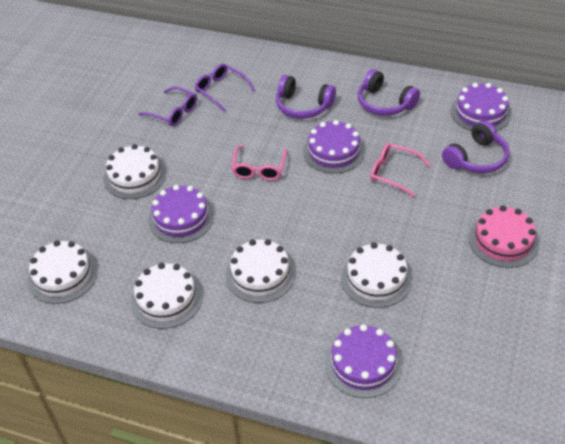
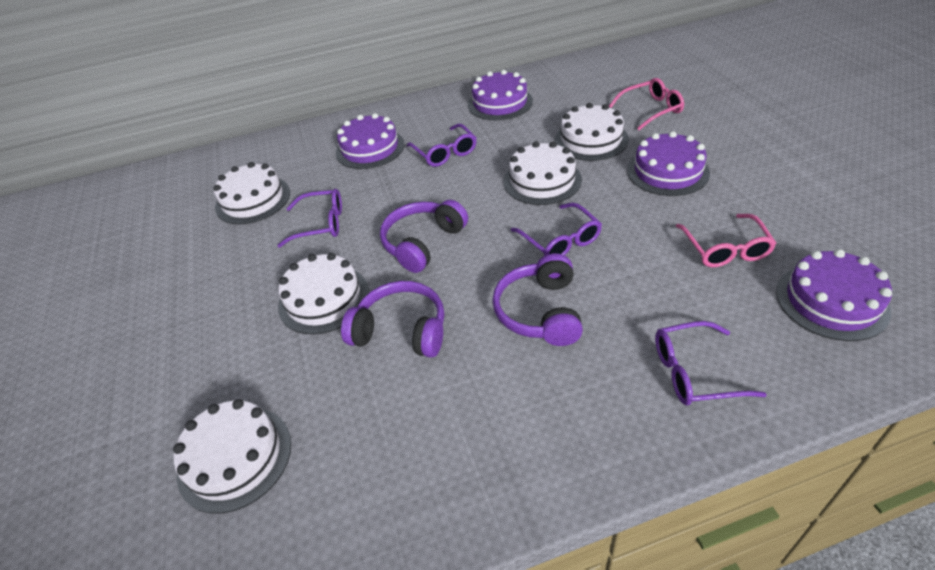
pink cake: 1 -> 0
purple glasses: 2 -> 4

